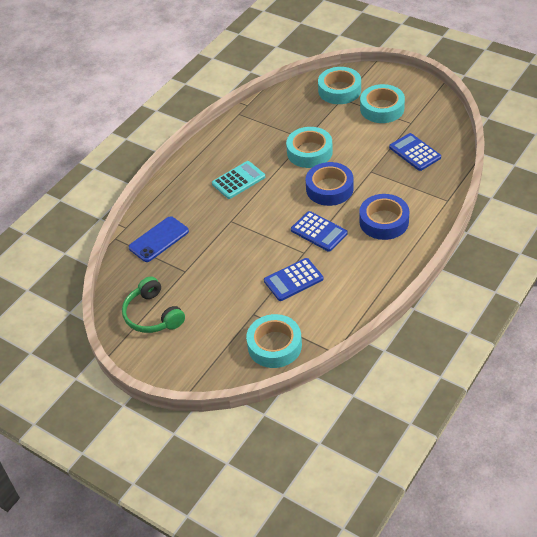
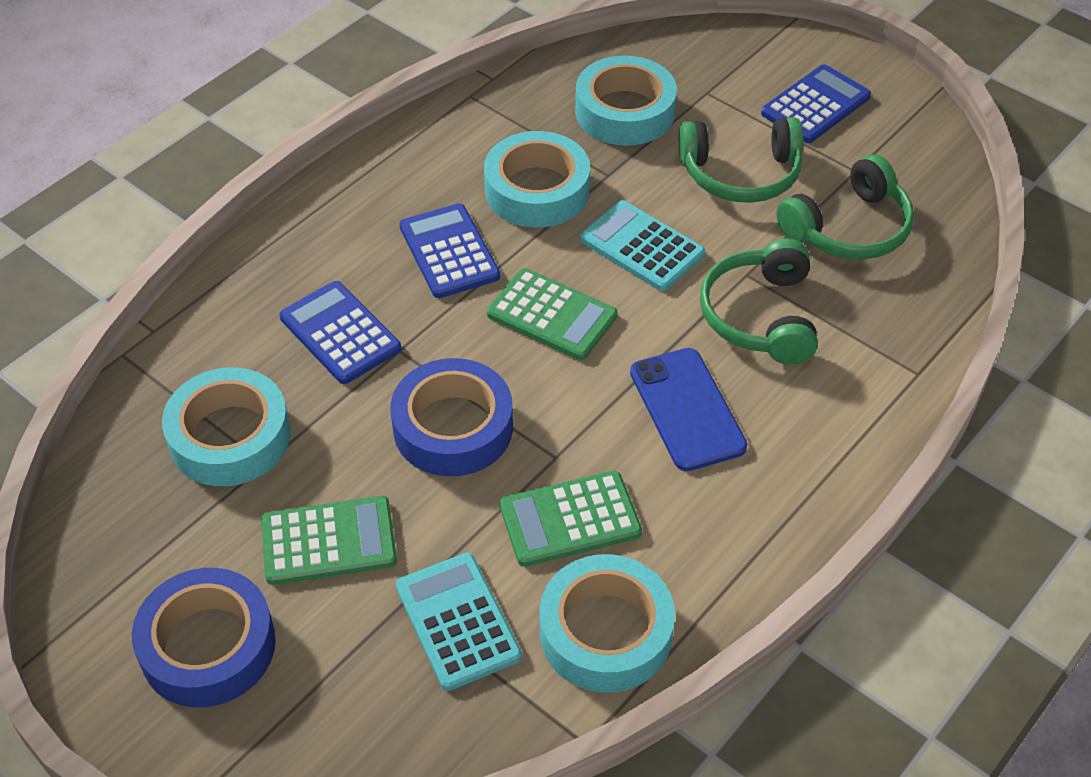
green calculator: 0 -> 3
green headphones: 1 -> 3
turquoise calculator: 1 -> 2

